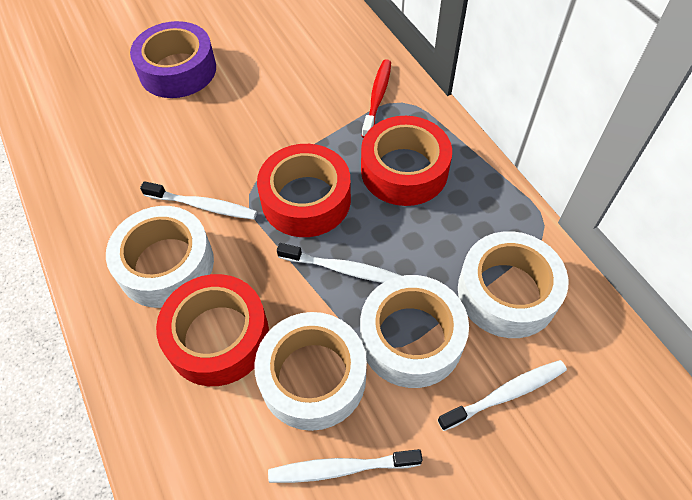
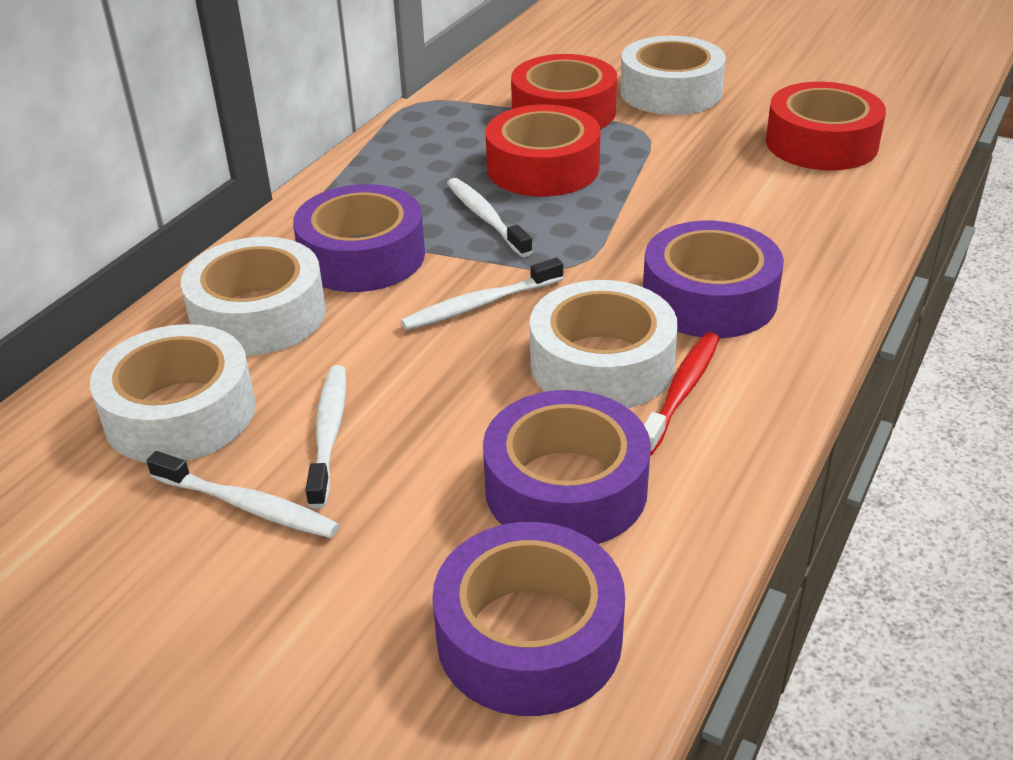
purple tape: 1 -> 4

